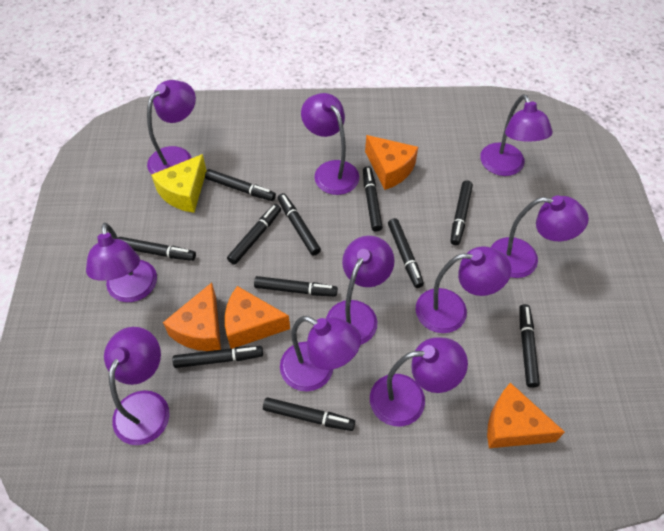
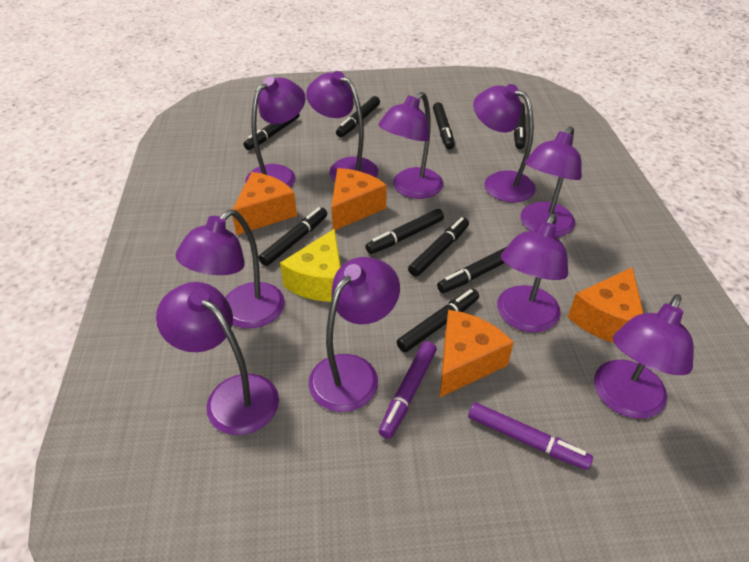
black marker: 11 -> 9
purple marker: 0 -> 2

